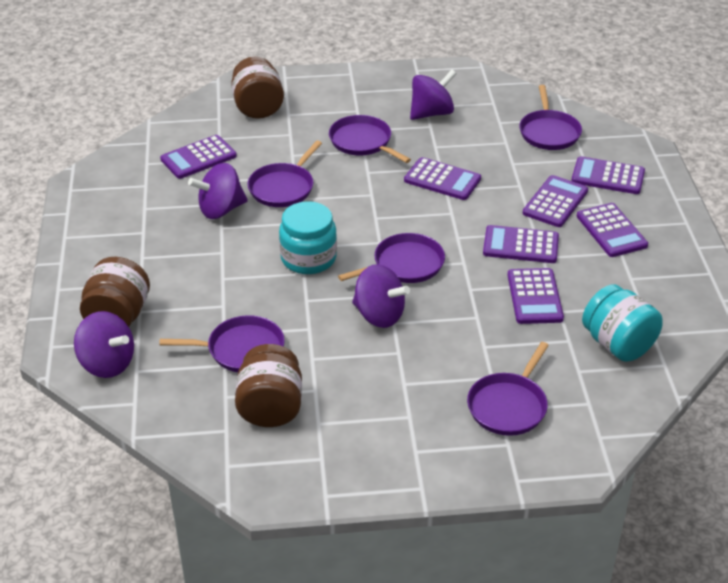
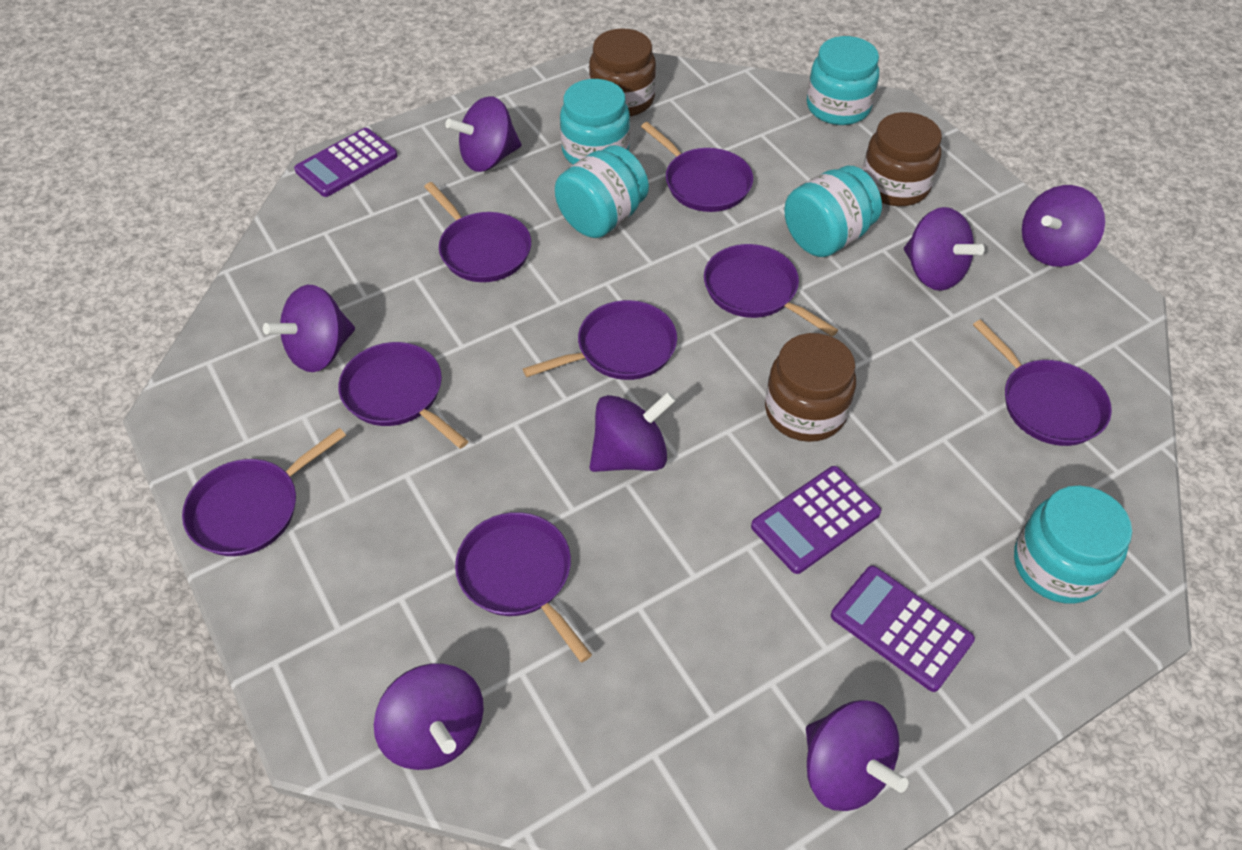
purple calculator: 7 -> 3
purple pan: 6 -> 8
purple spinning top: 4 -> 7
turquoise jar: 2 -> 5

